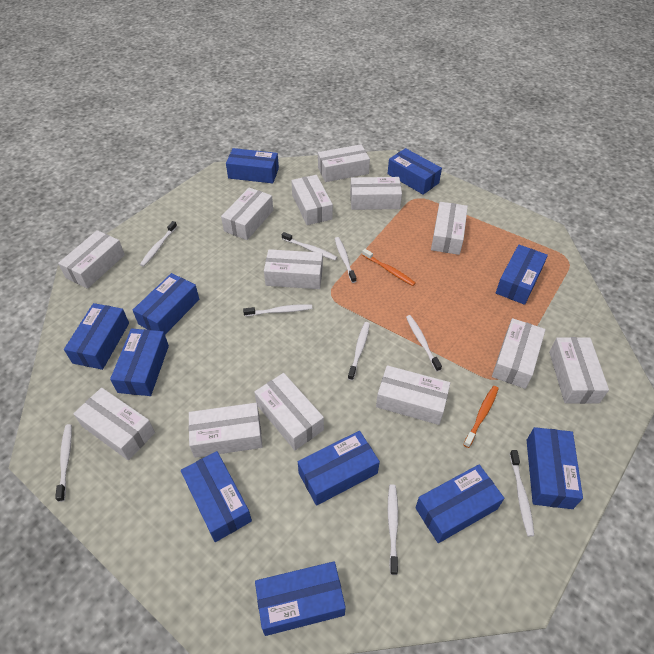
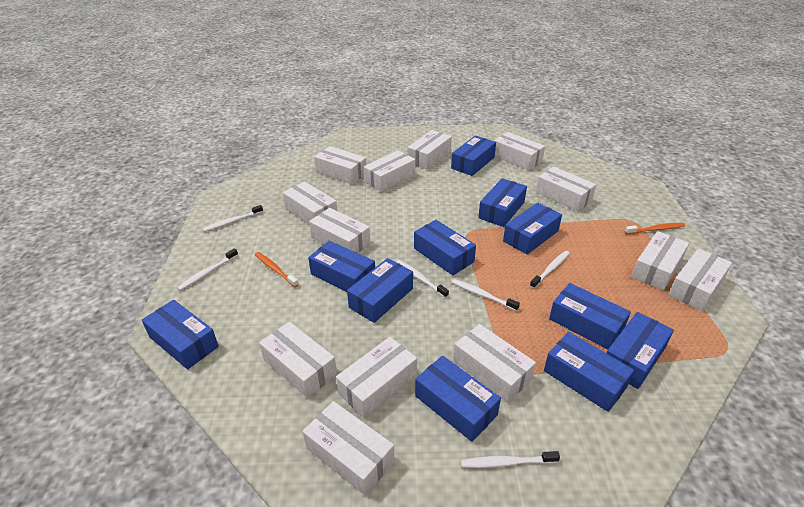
white toothbrush: 9 -> 6

